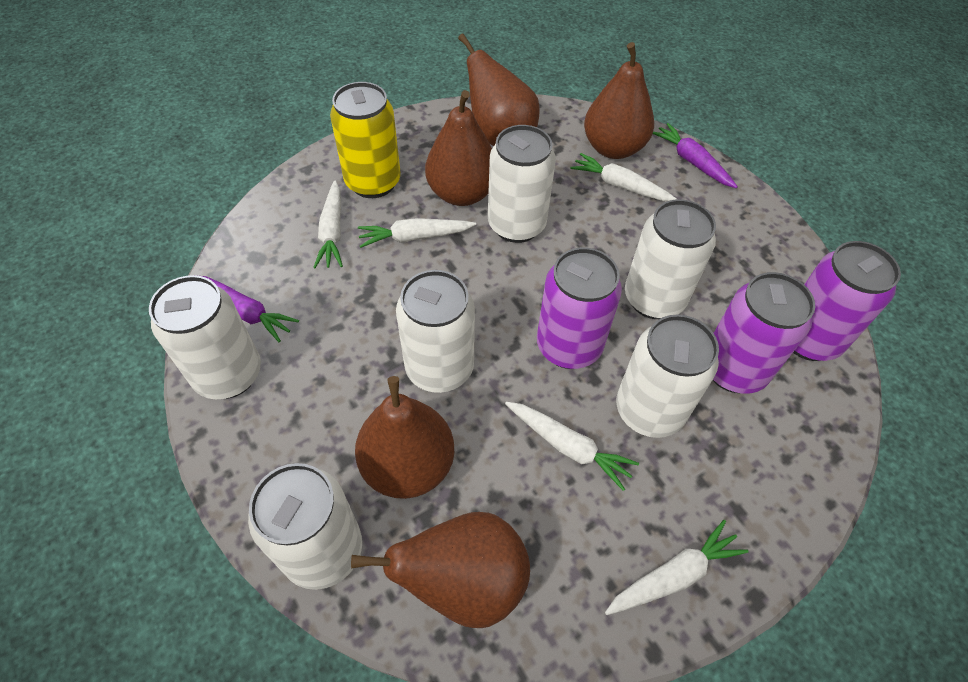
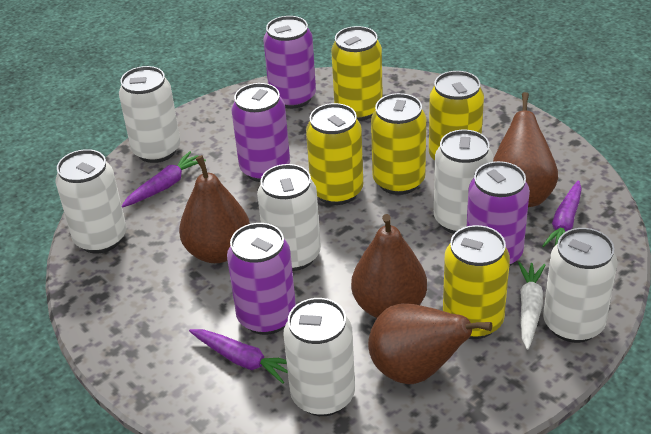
brown pear: 5 -> 4
purple can: 3 -> 4
purple carrot: 2 -> 3
white carrot: 5 -> 1
yellow can: 1 -> 5

